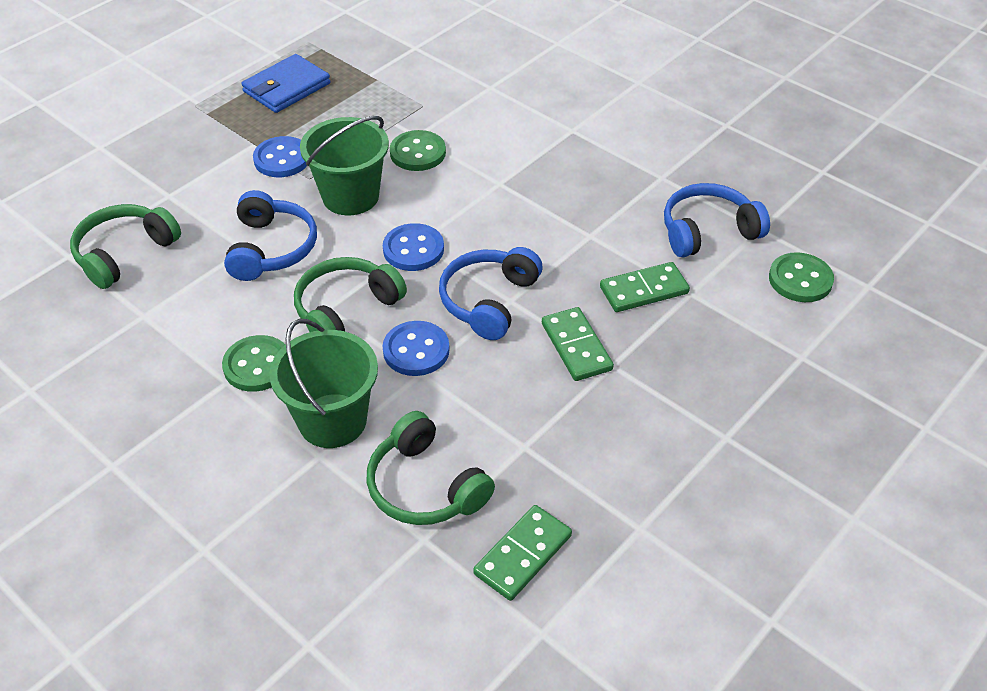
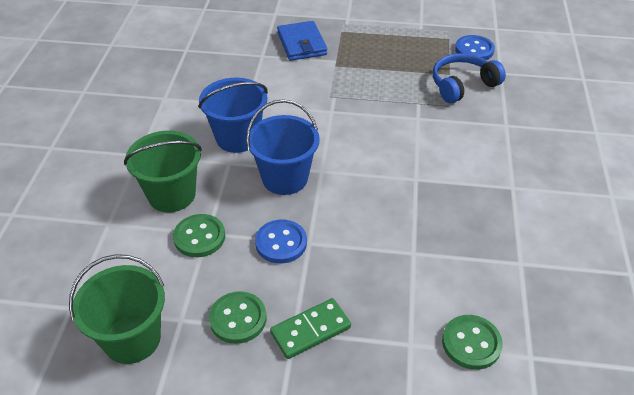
blue bucket: 0 -> 2
blue button: 3 -> 2
blue headphones: 3 -> 1
green domino: 3 -> 1
green headphones: 3 -> 0

